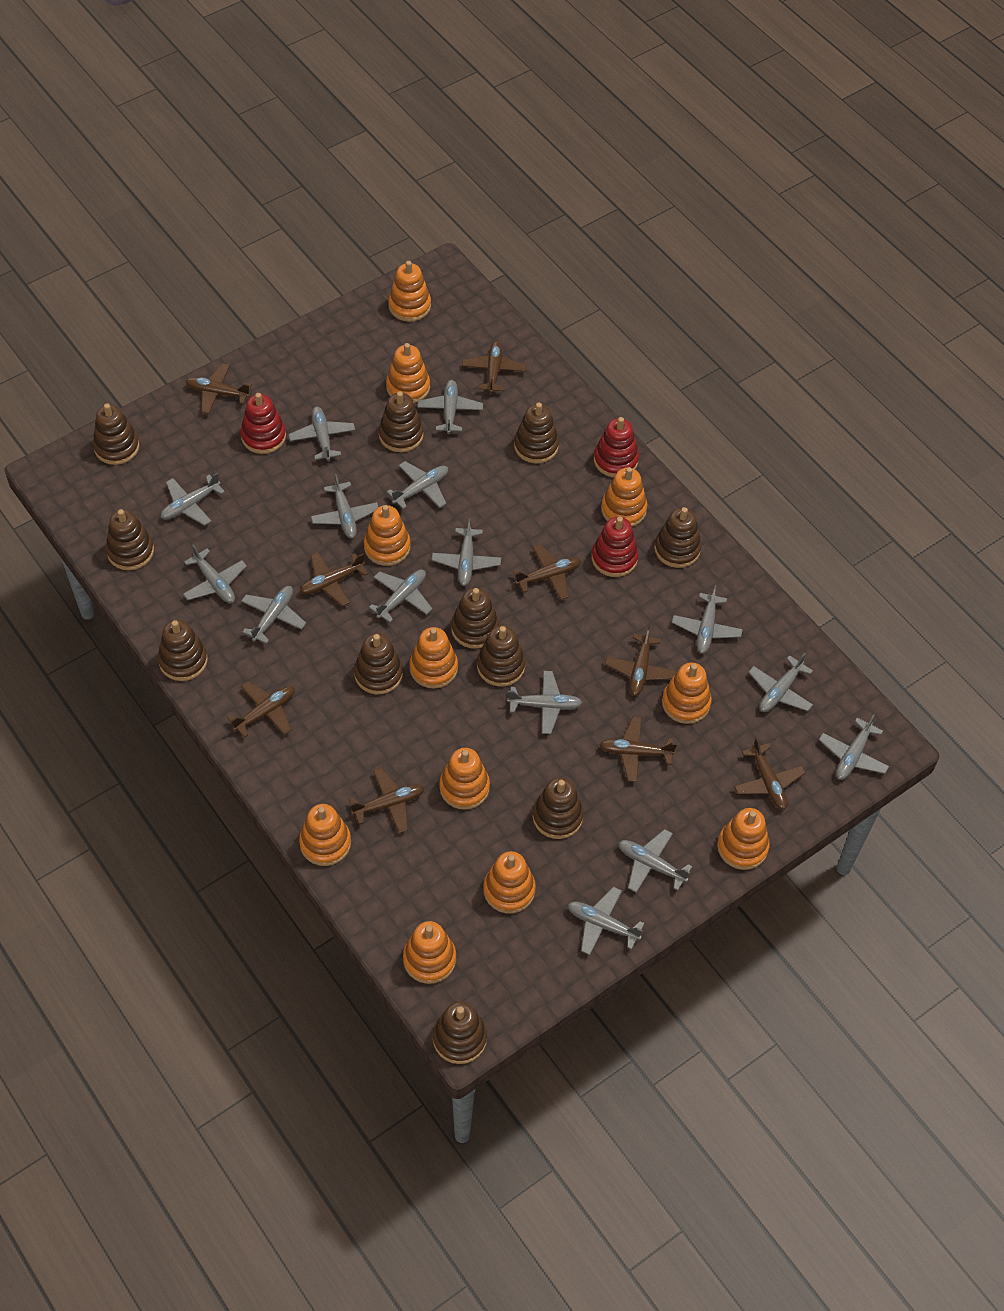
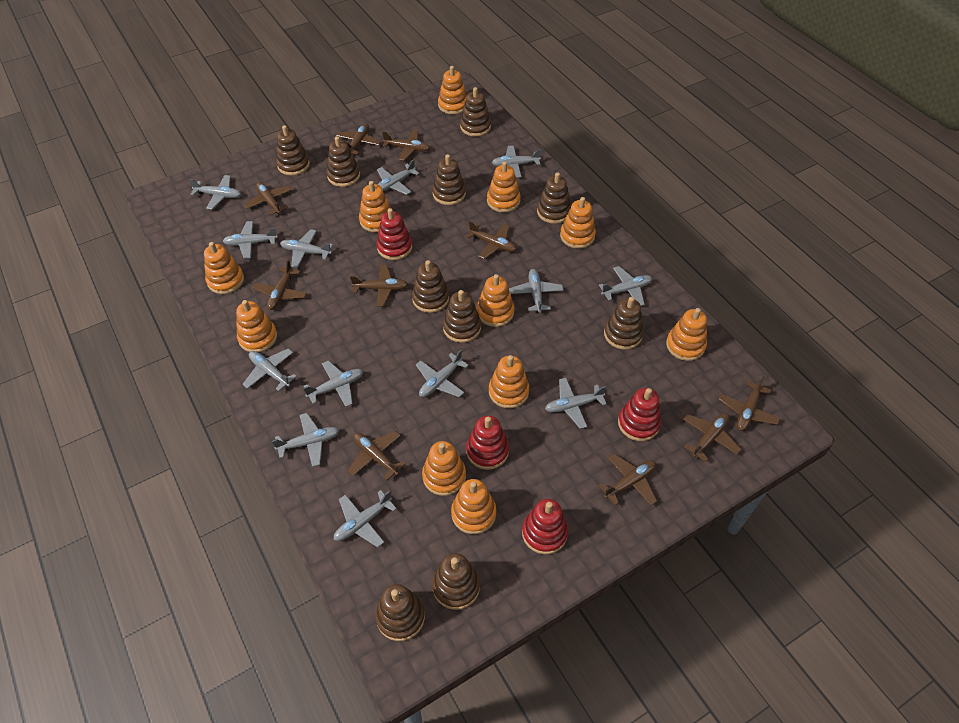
brown plane: 9 -> 10
brown stacking toy: 11 -> 10
grey plane: 15 -> 13
red stacking toy: 3 -> 4

